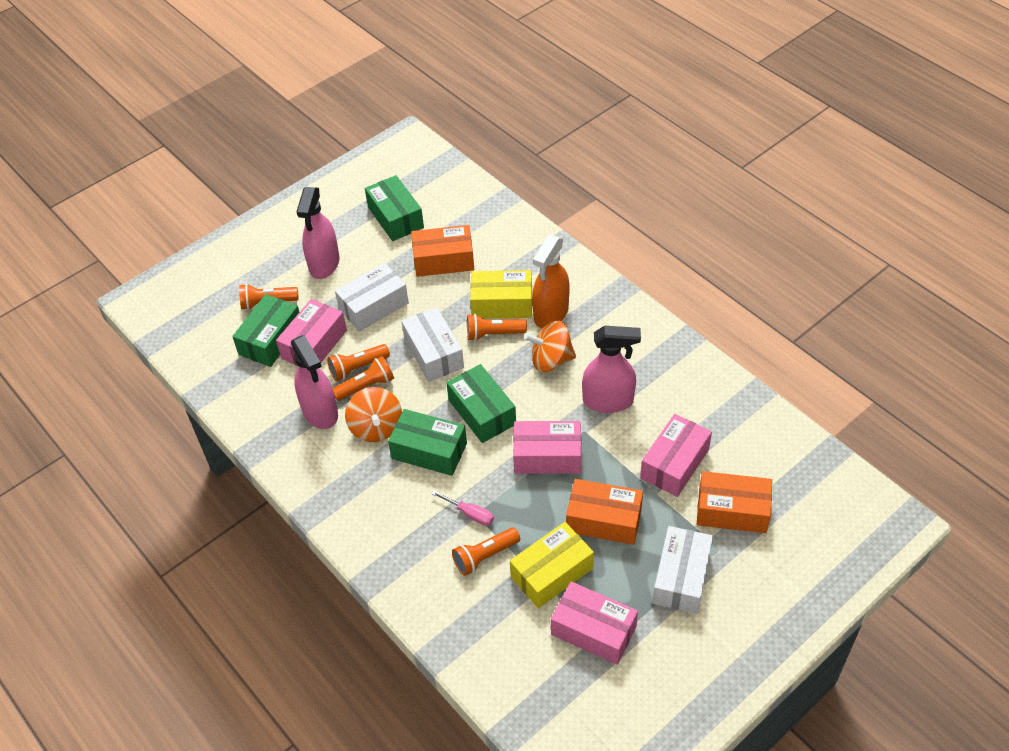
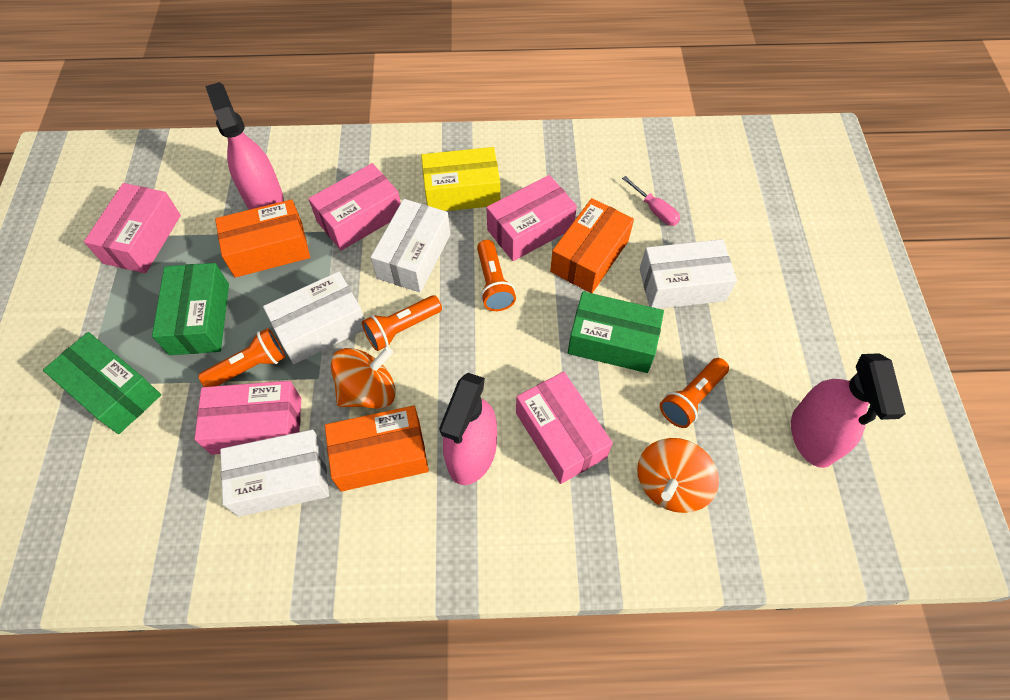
green box: 4 -> 3
orange flashlight: 5 -> 4
orange spray bottle: 1 -> 0
pink box: 4 -> 5
white box: 3 -> 4
yellow box: 2 -> 1

